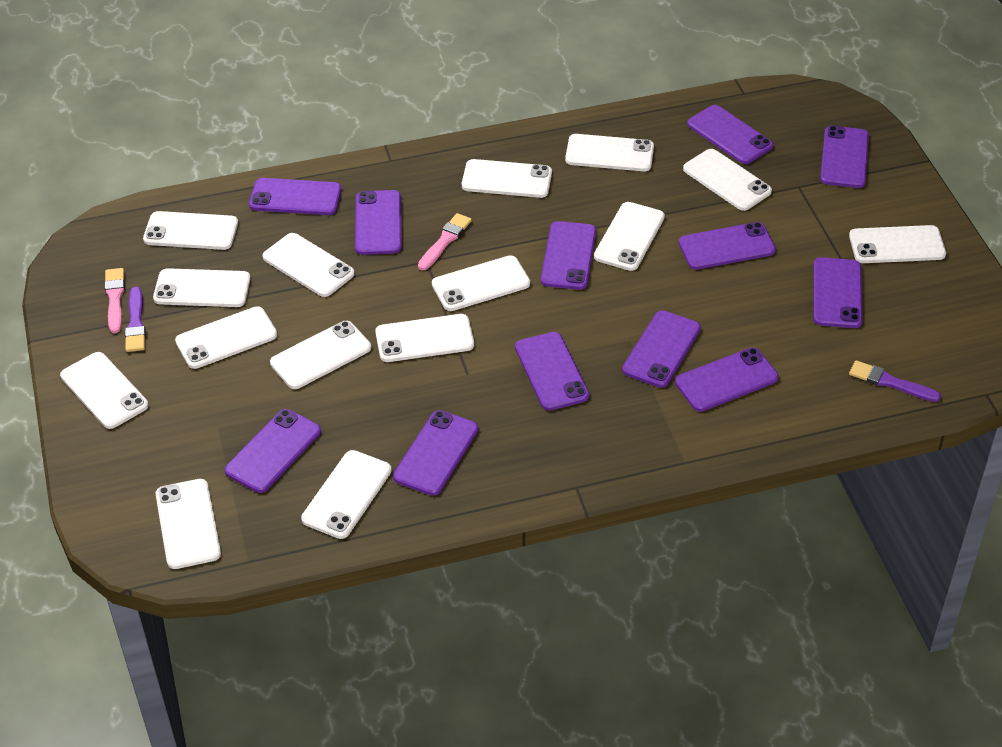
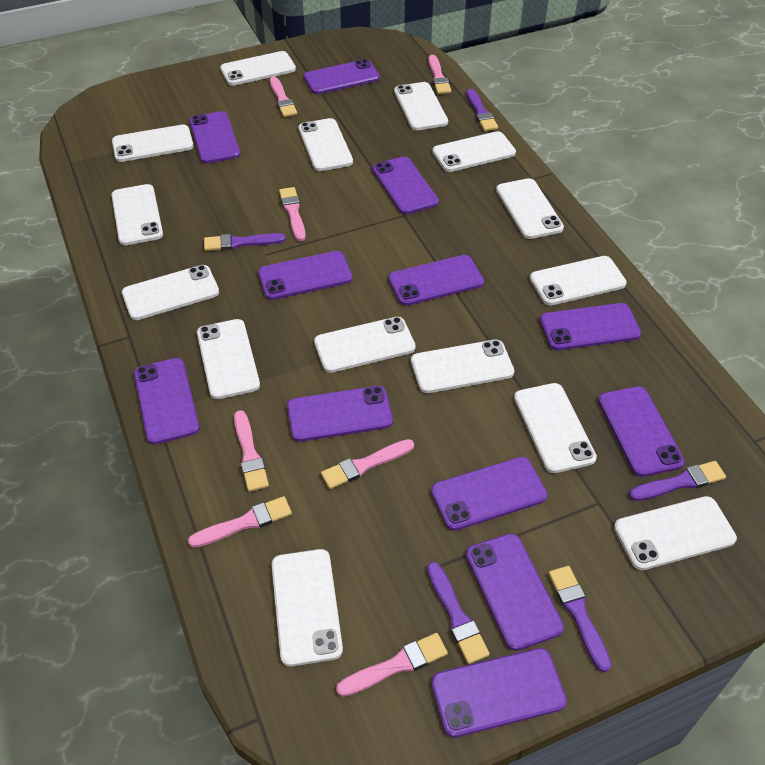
pink brush: 2 -> 7
purple brush: 2 -> 5

